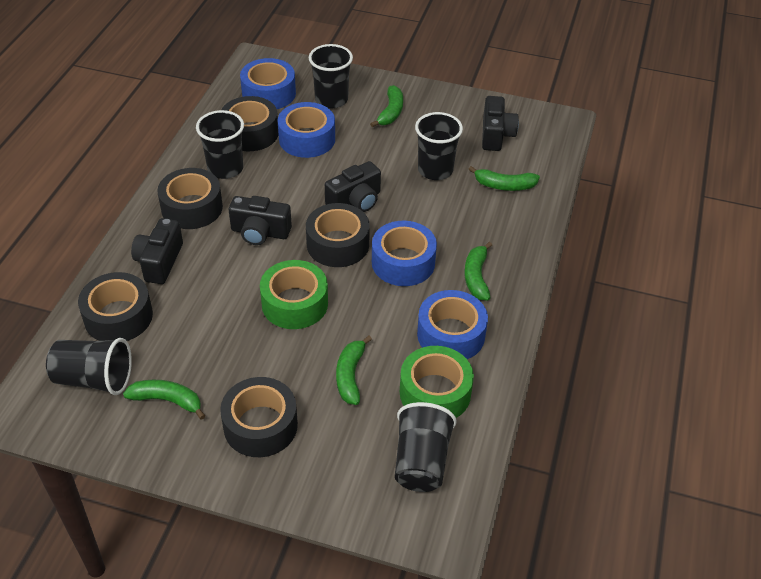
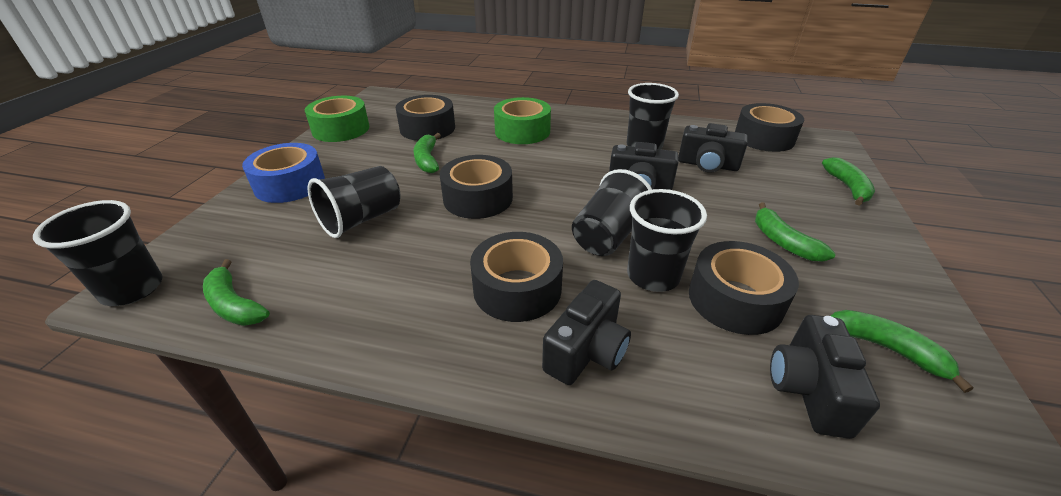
blue tape: 4 -> 1

